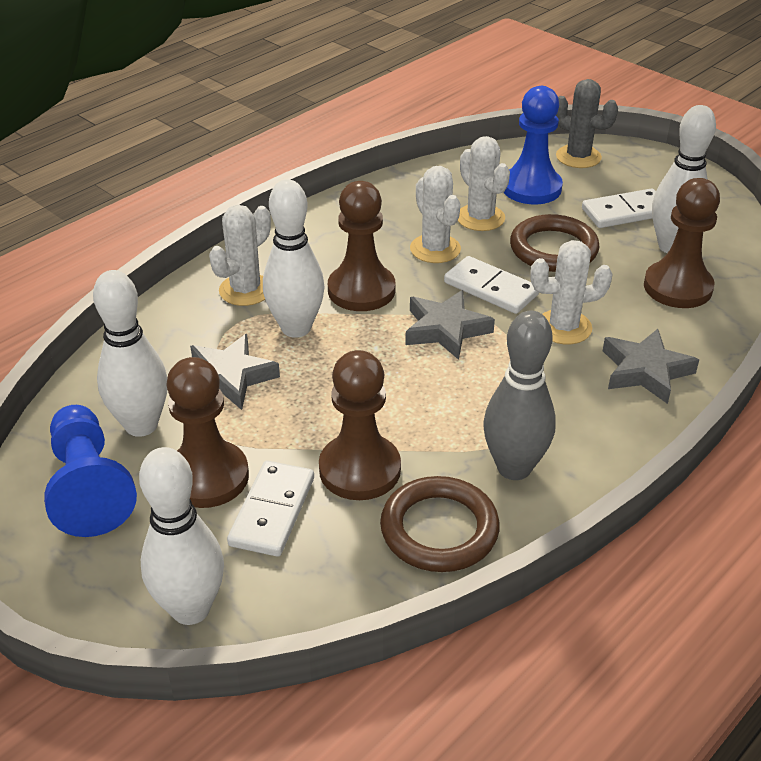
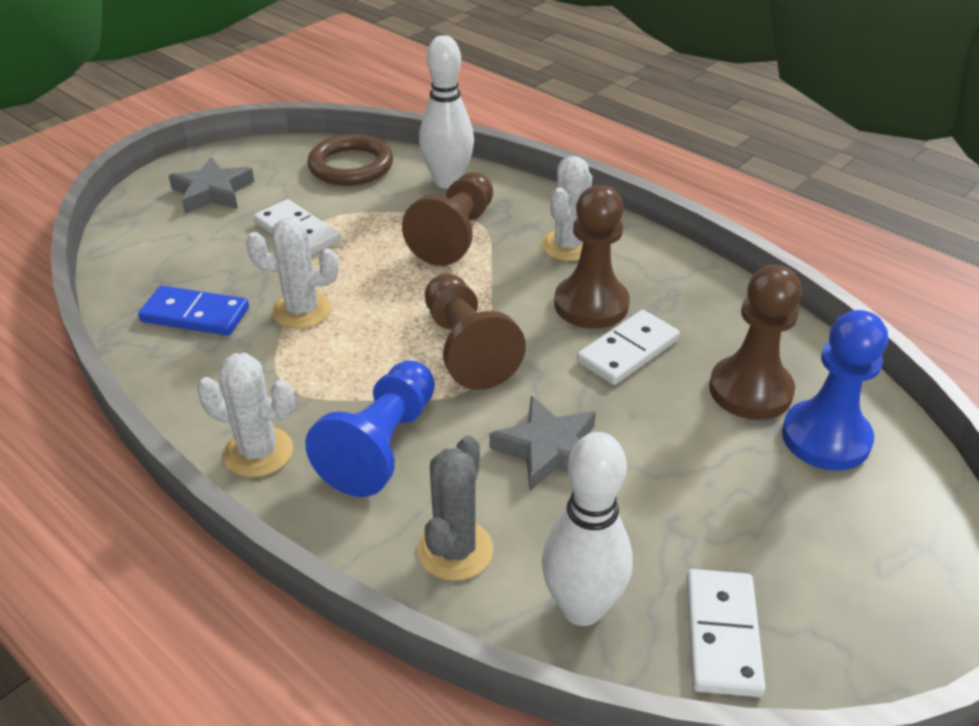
blue domino: 0 -> 1
brown ring: 2 -> 1
grey bowling pin: 1 -> 0
grey star: 3 -> 2
white bowling pin: 4 -> 2
white cactus: 4 -> 3

